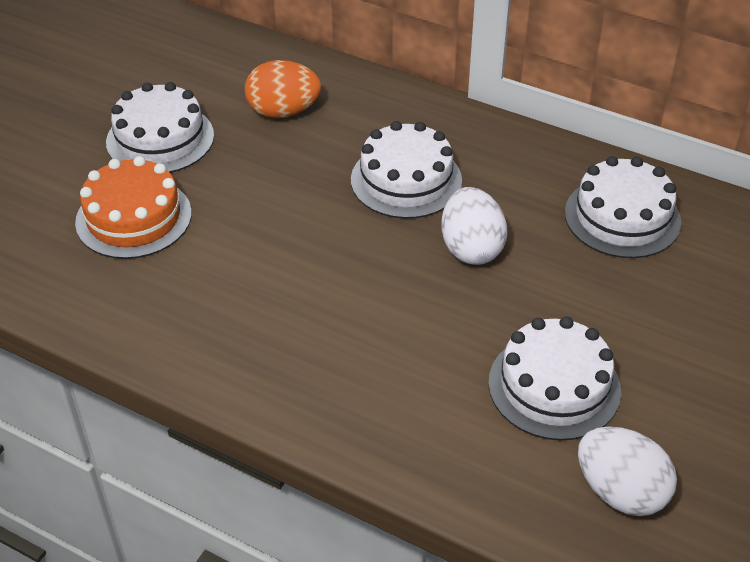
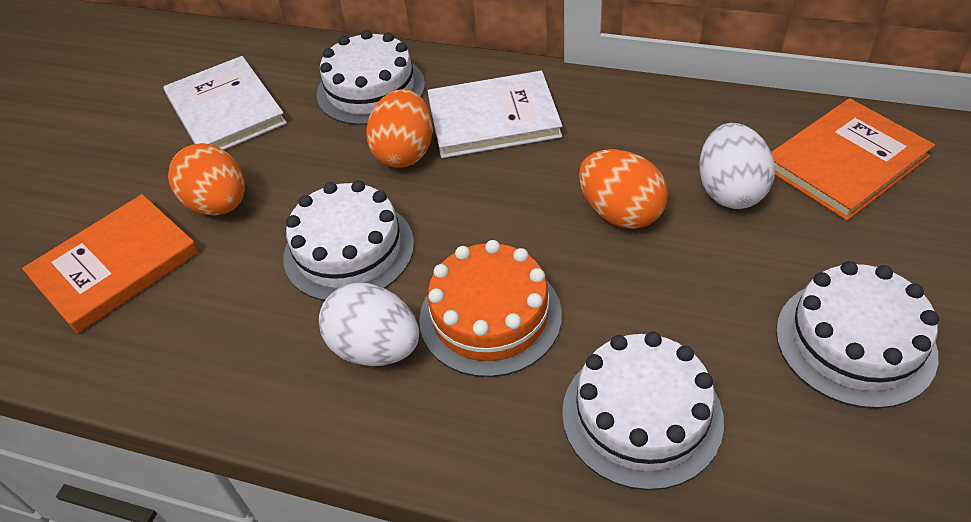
orange book: 0 -> 2
orange egg: 1 -> 3
white book: 0 -> 2

